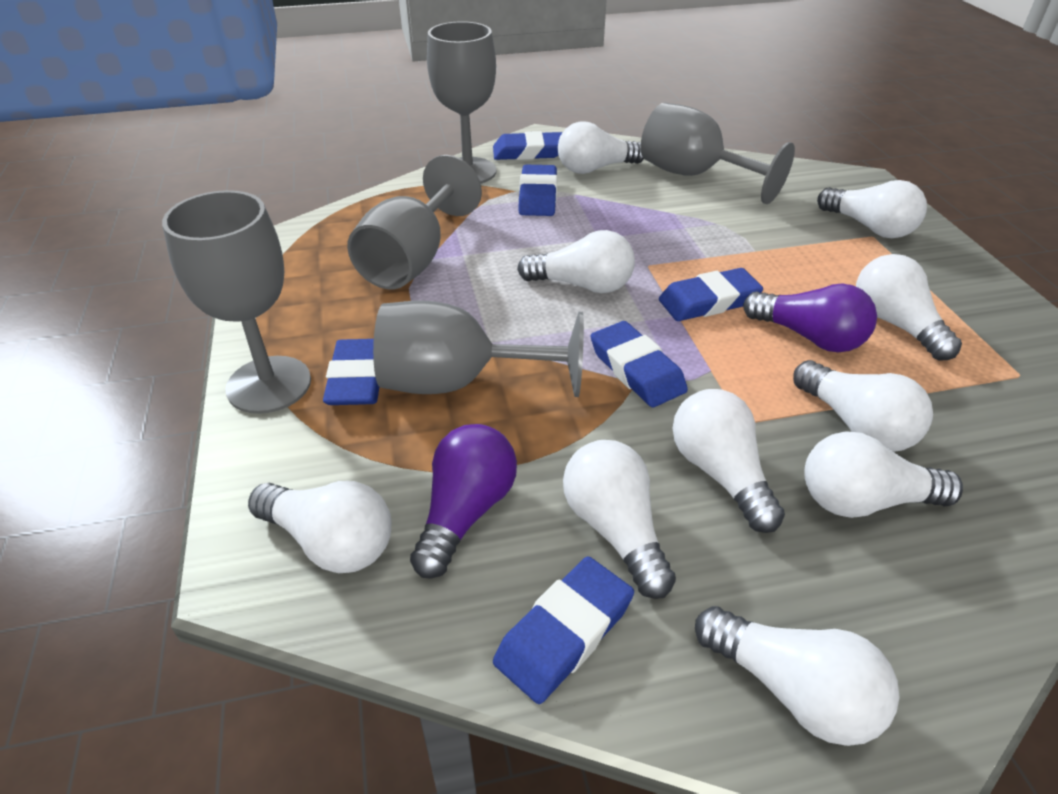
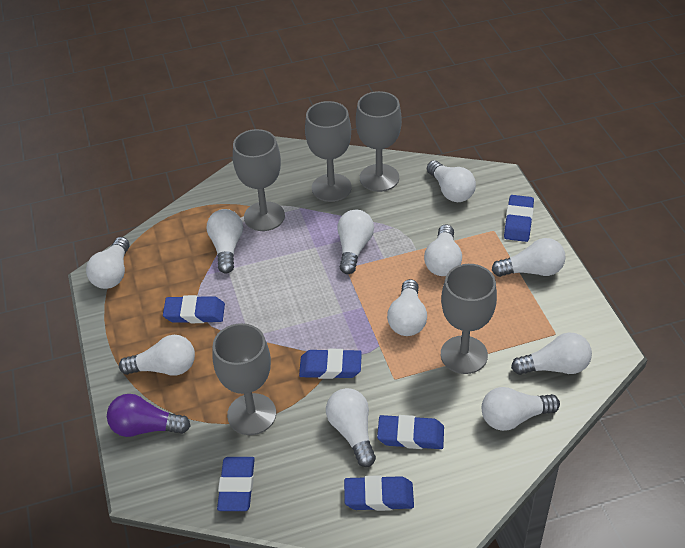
purple light bulb: 2 -> 1
white light bulb: 10 -> 11

